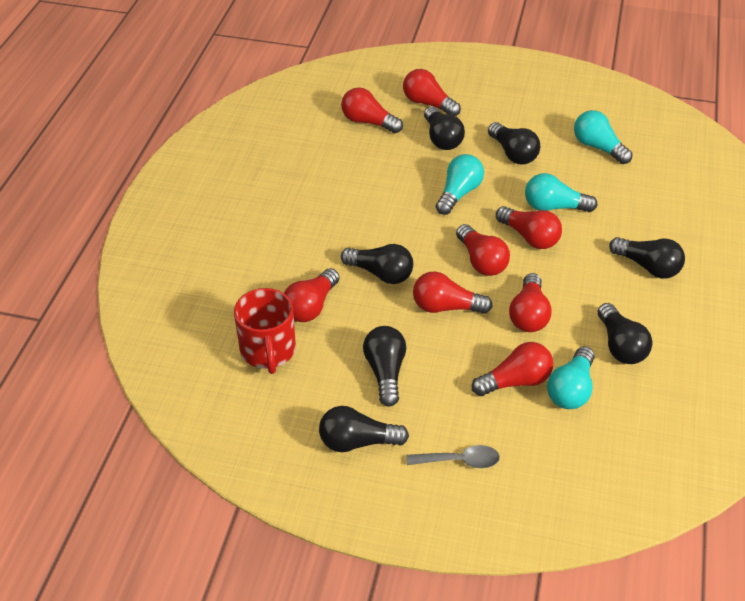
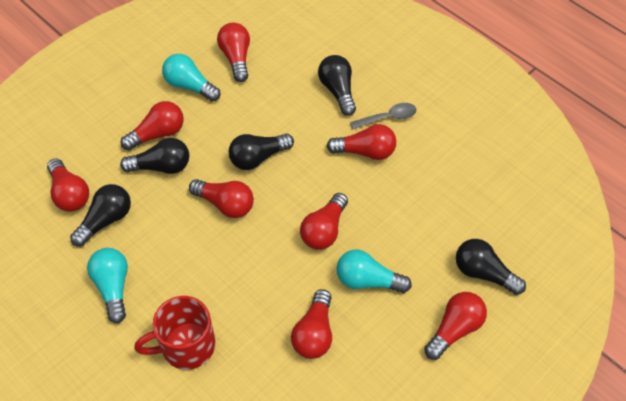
black light bulb: 7 -> 5
turquoise light bulb: 4 -> 3

